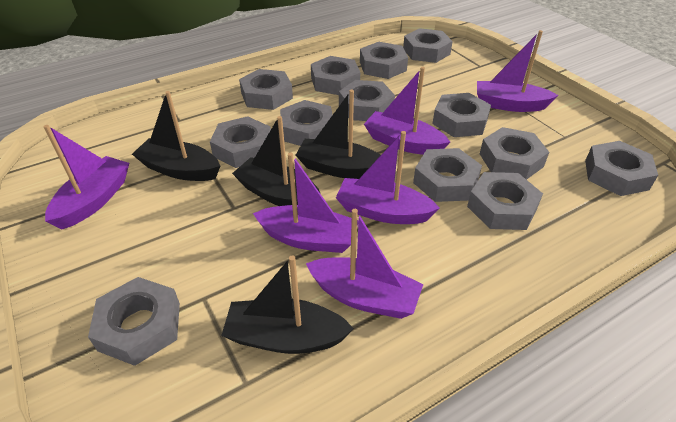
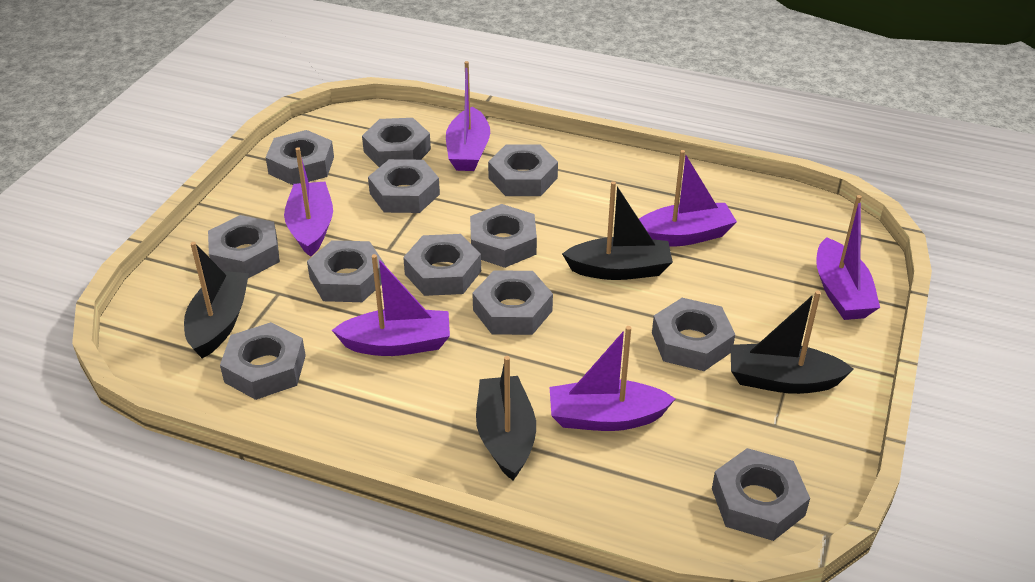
grey nut: 13 -> 12

